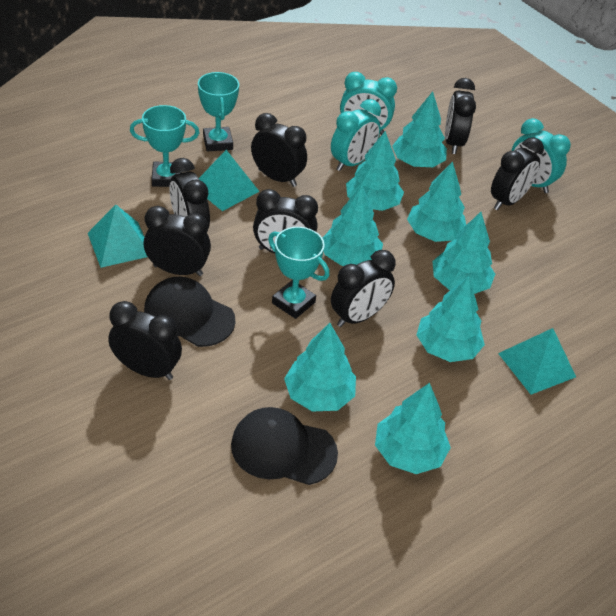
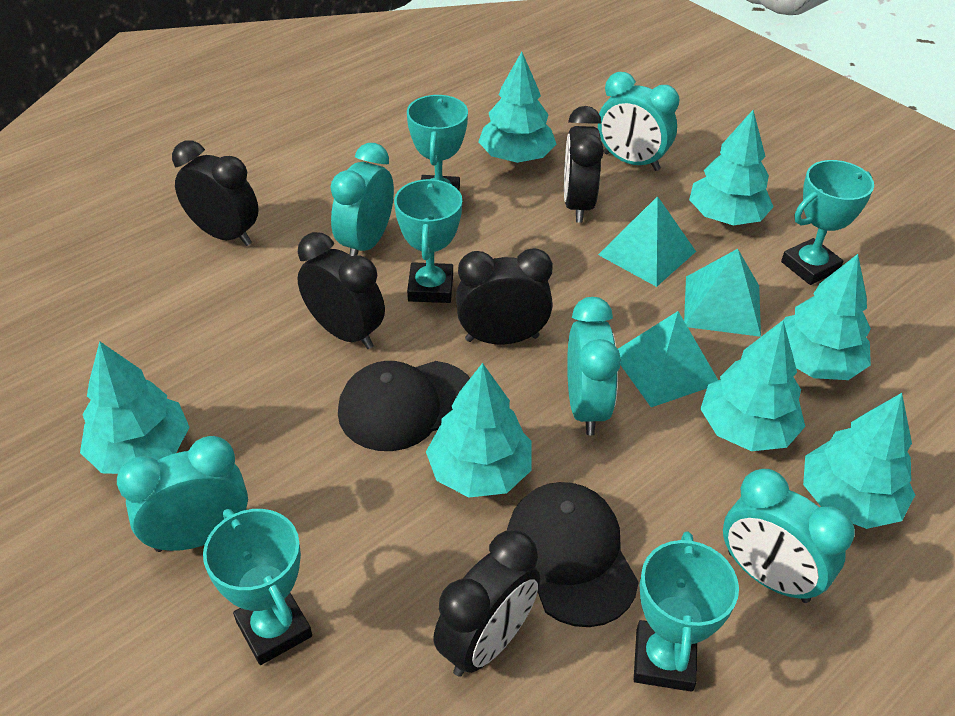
black clock: 8 -> 5
turquoise clock: 3 -> 5
turquoise tree: 8 -> 7
turquoise trophy: 3 -> 5

